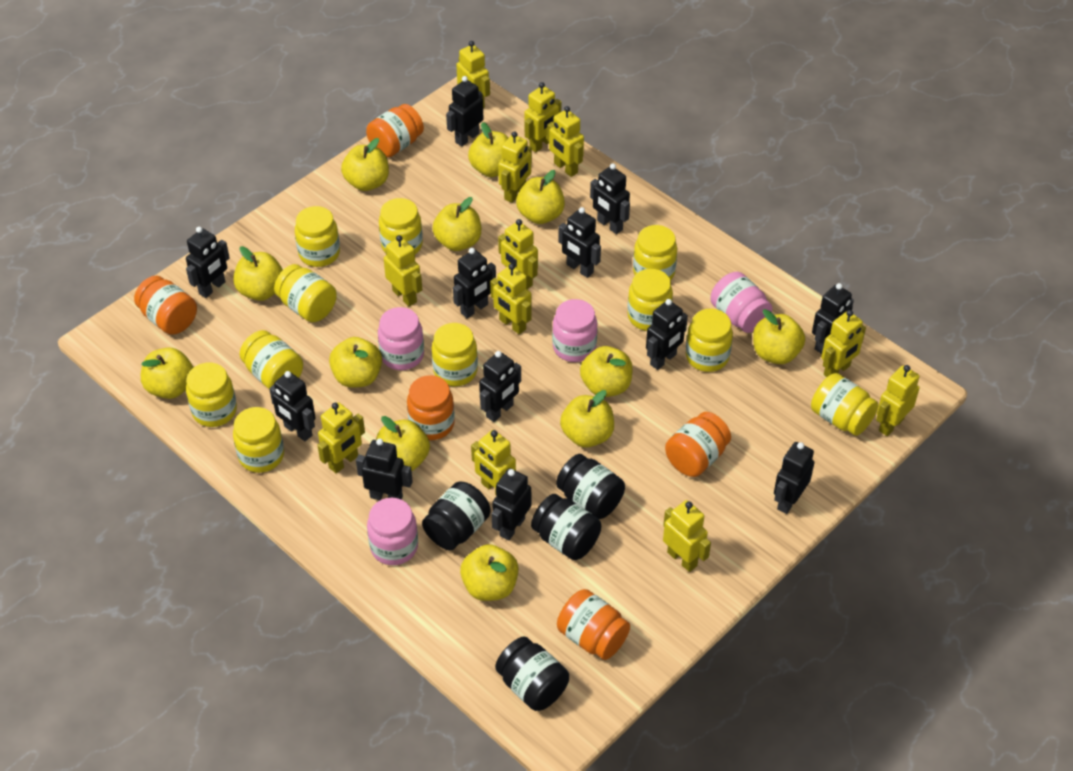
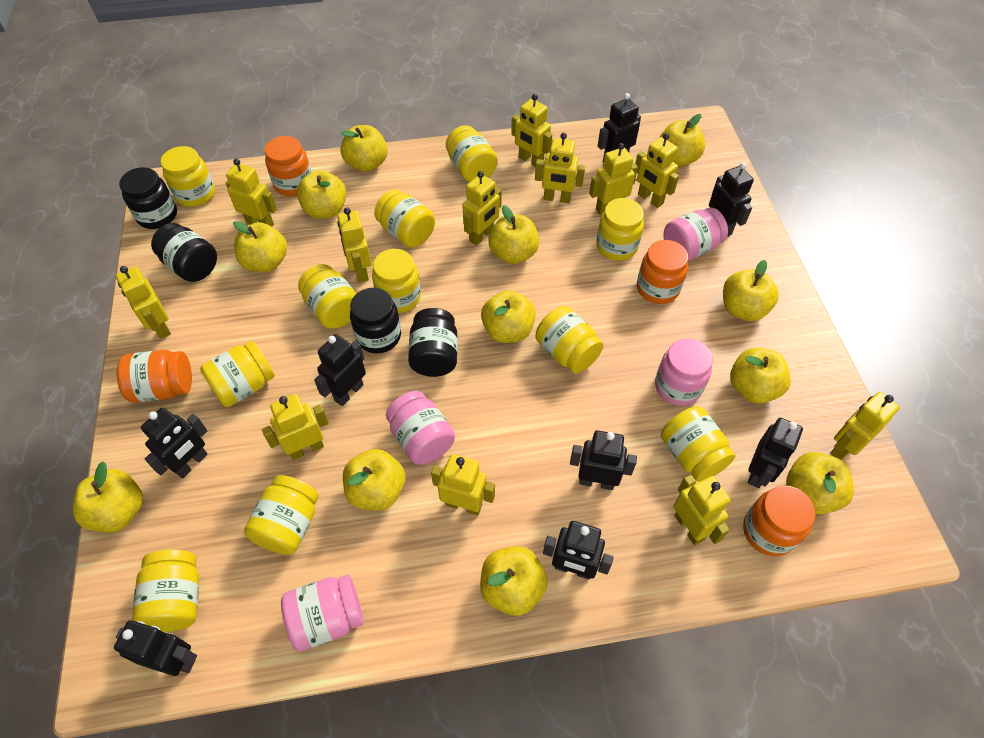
black robot: 12 -> 8
orange jar: 5 -> 4

